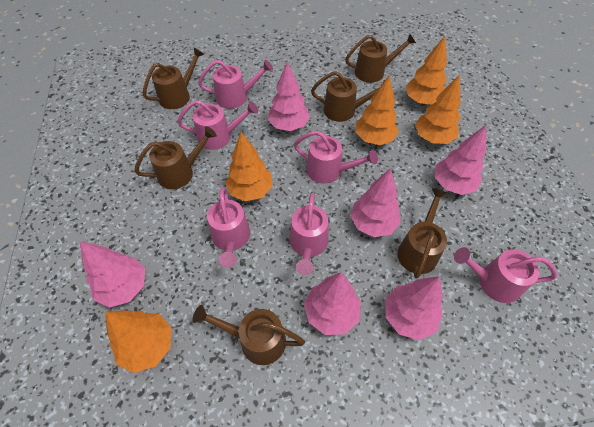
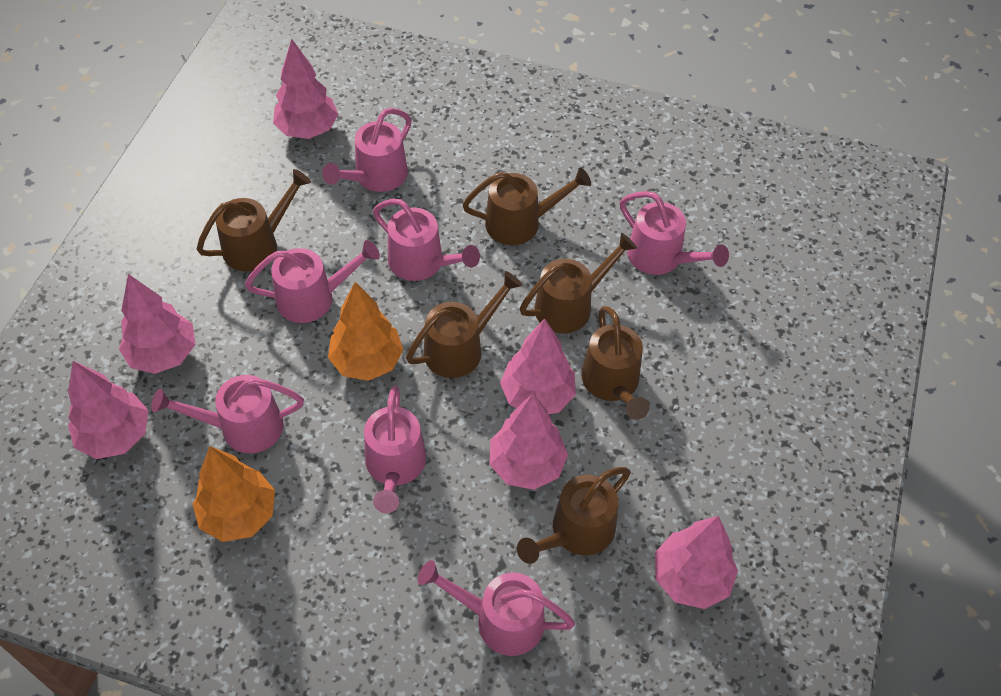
orange tree: 5 -> 2
pink watering can: 6 -> 7

